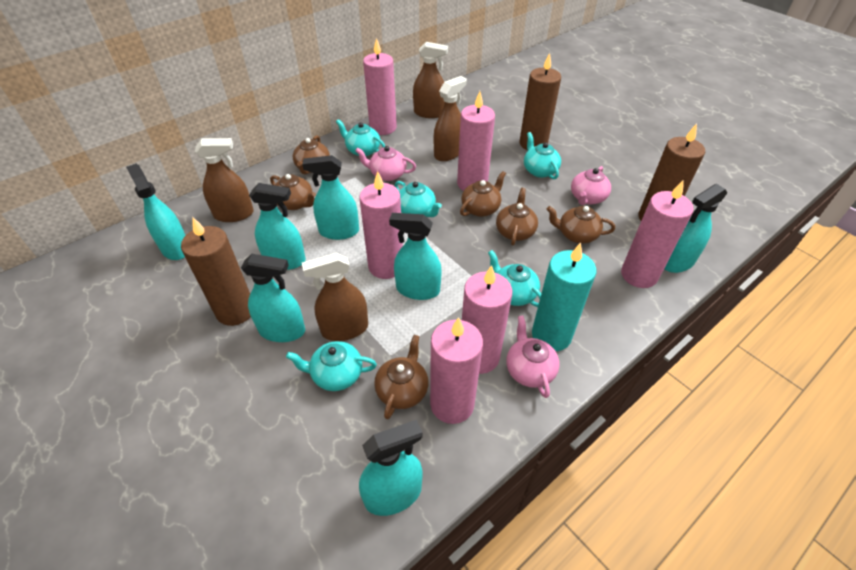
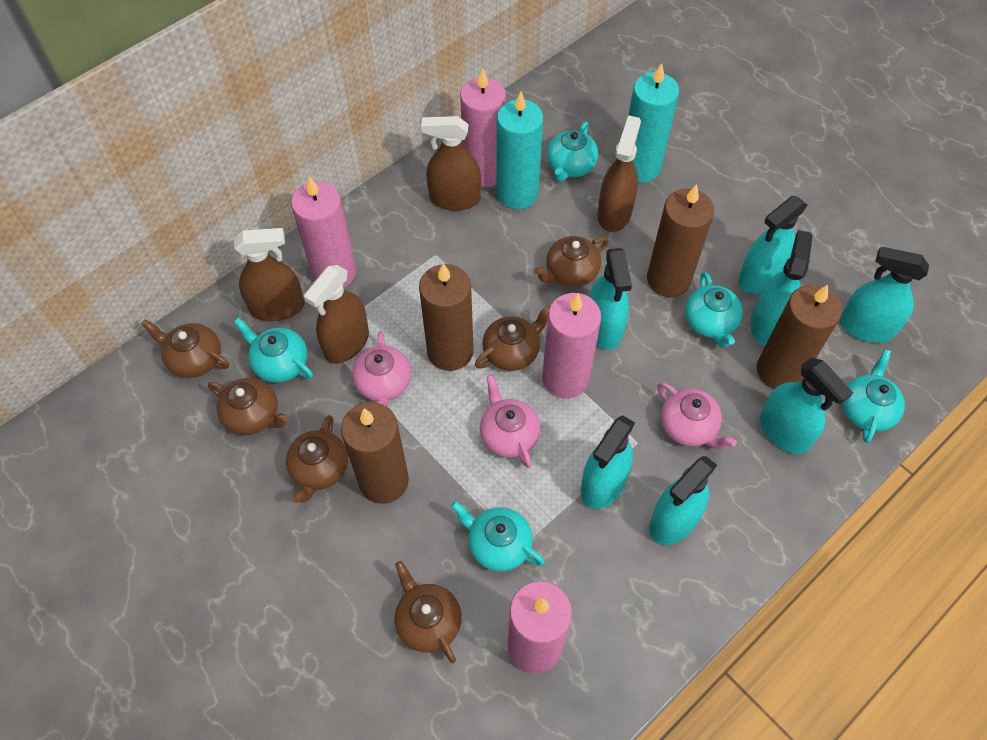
brown candle: 3 -> 4
pink candle: 6 -> 4
turquoise candle: 1 -> 2

